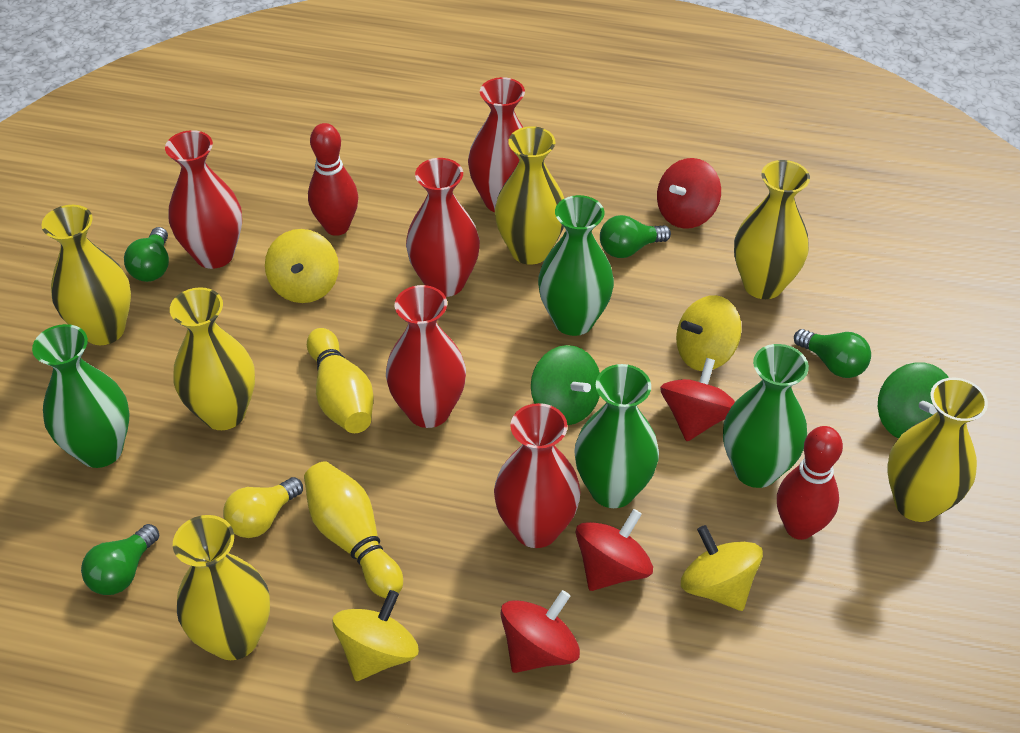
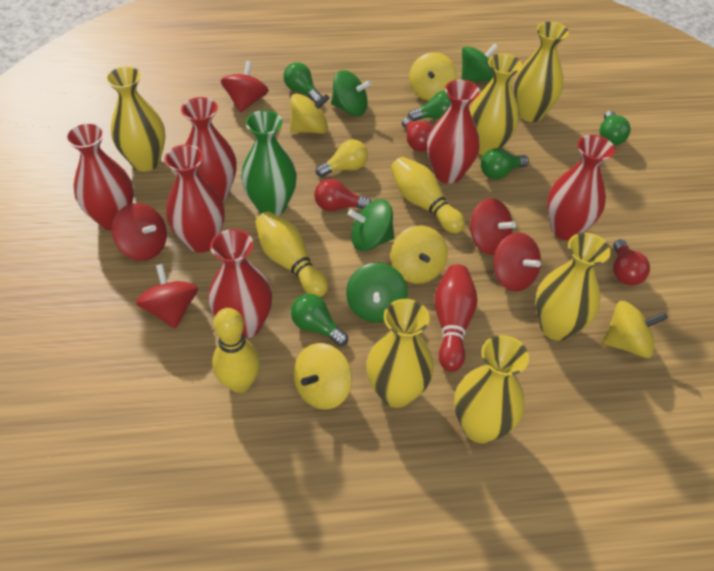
green light bulb: 4 -> 5
green spinning top: 2 -> 4
green vase: 4 -> 1
red bowling pin: 2 -> 1
red light bulb: 0 -> 3
red spinning top: 4 -> 5
red vase: 5 -> 6
yellow bowling pin: 2 -> 3
yellow spinning top: 4 -> 5

